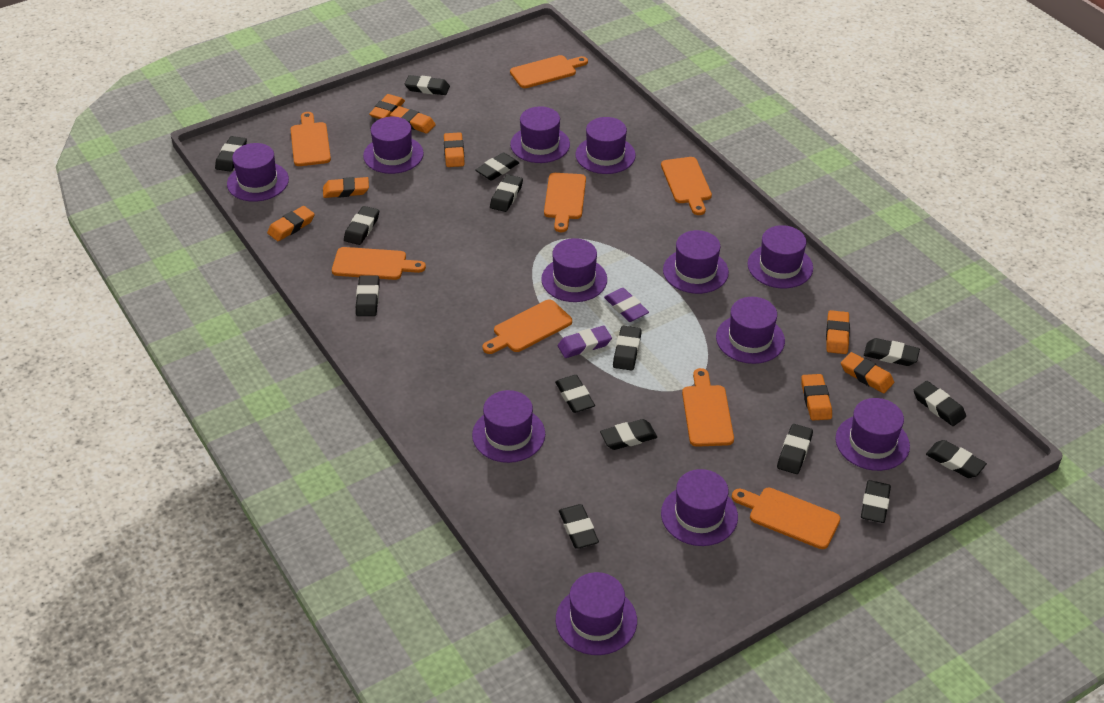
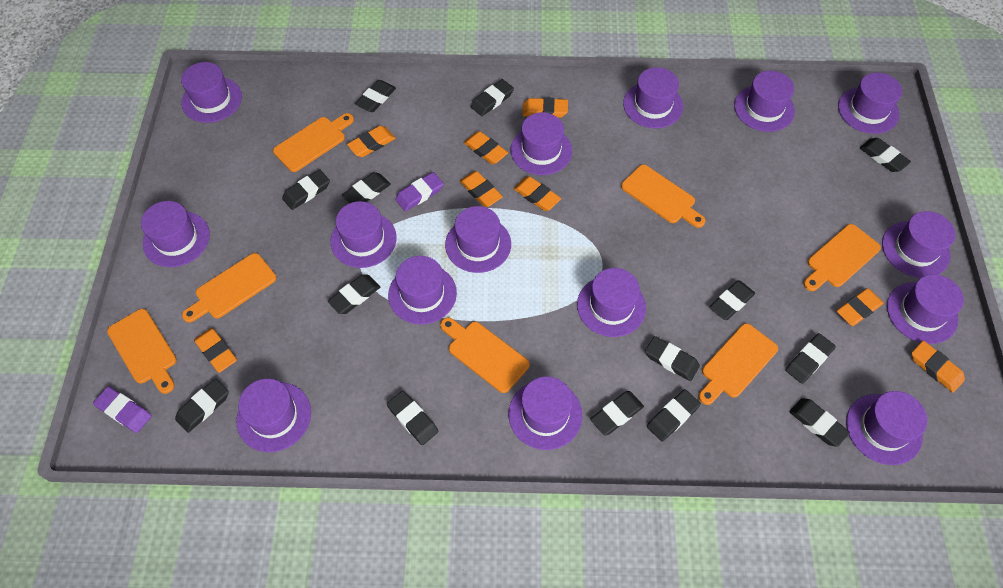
black eraser: 15 -> 14
orange cutting board: 8 -> 7
purple hat: 12 -> 15

